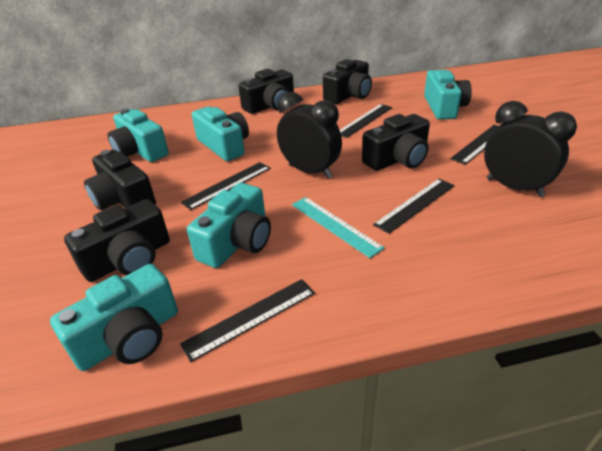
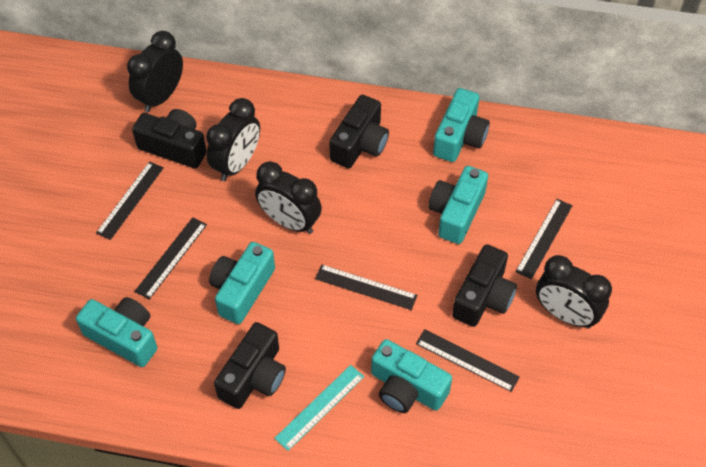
black camera: 5 -> 4
black clock: 2 -> 4

